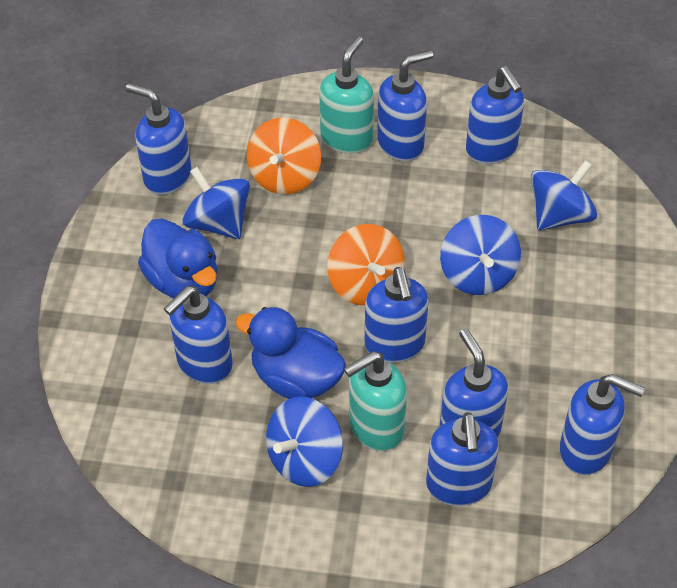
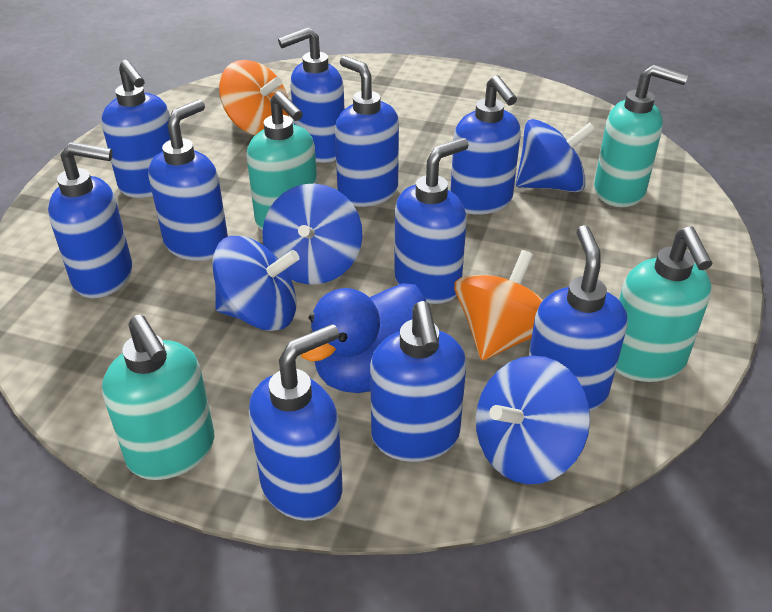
blue duck: 2 -> 1
blue soap dispenser: 8 -> 10
turquoise soap dispenser: 2 -> 4

